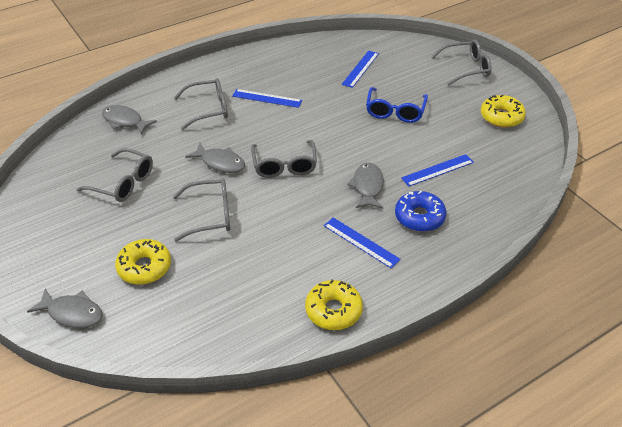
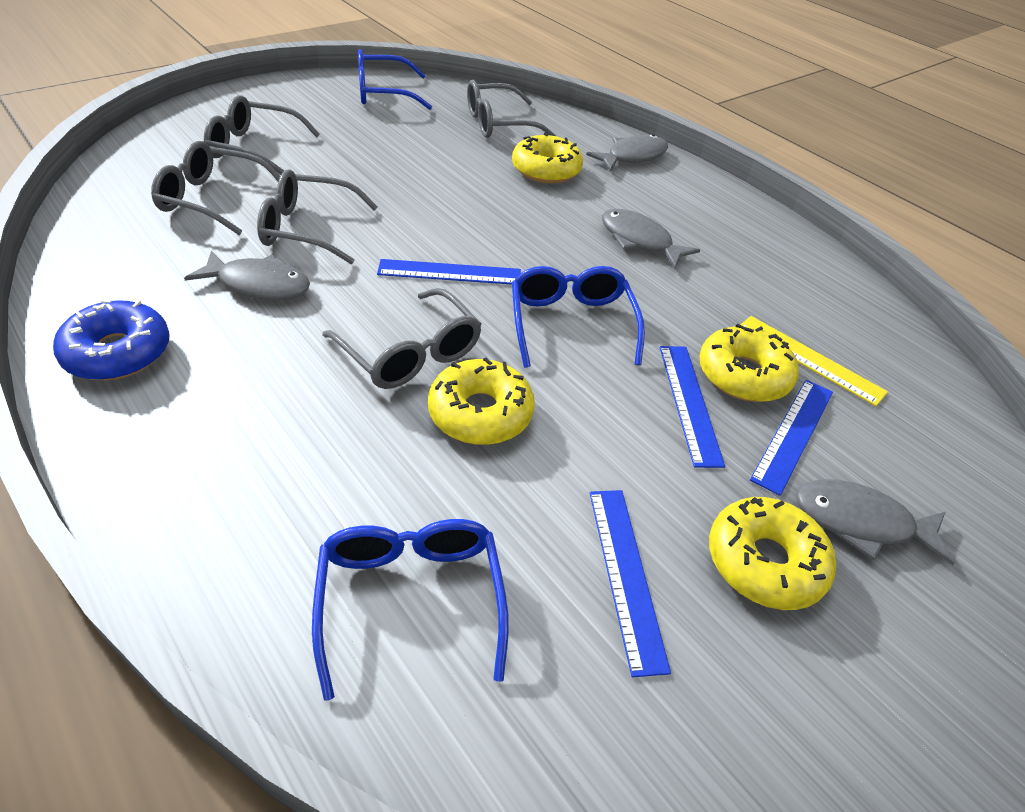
blue glasses: 1 -> 3
yellow donut: 3 -> 4
yellow ruler: 0 -> 1

